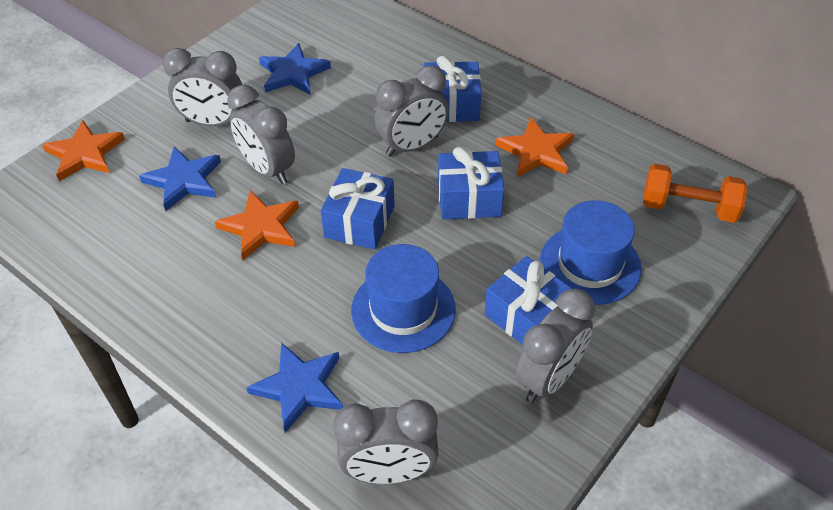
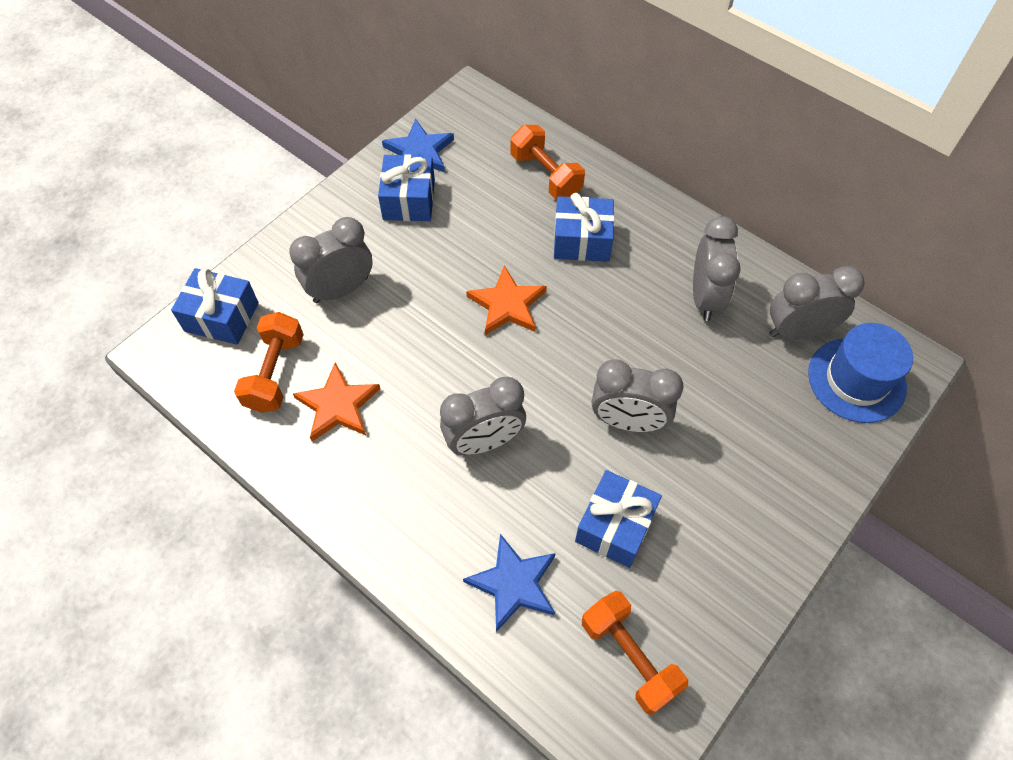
blue hat: 2 -> 1
blue star: 3 -> 2
orange dumbbell: 1 -> 3
orange star: 3 -> 2

